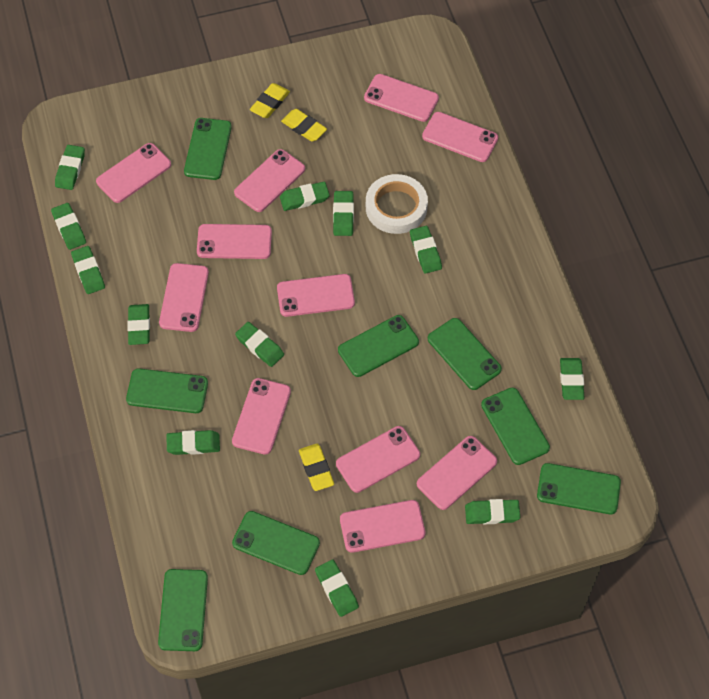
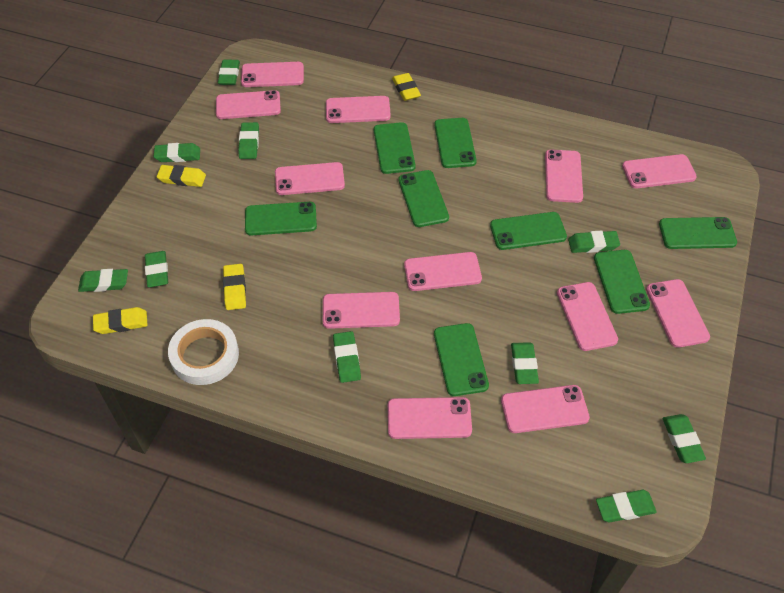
green eraser: 12 -> 10
pink phone: 11 -> 12
yellow eraser: 3 -> 4

